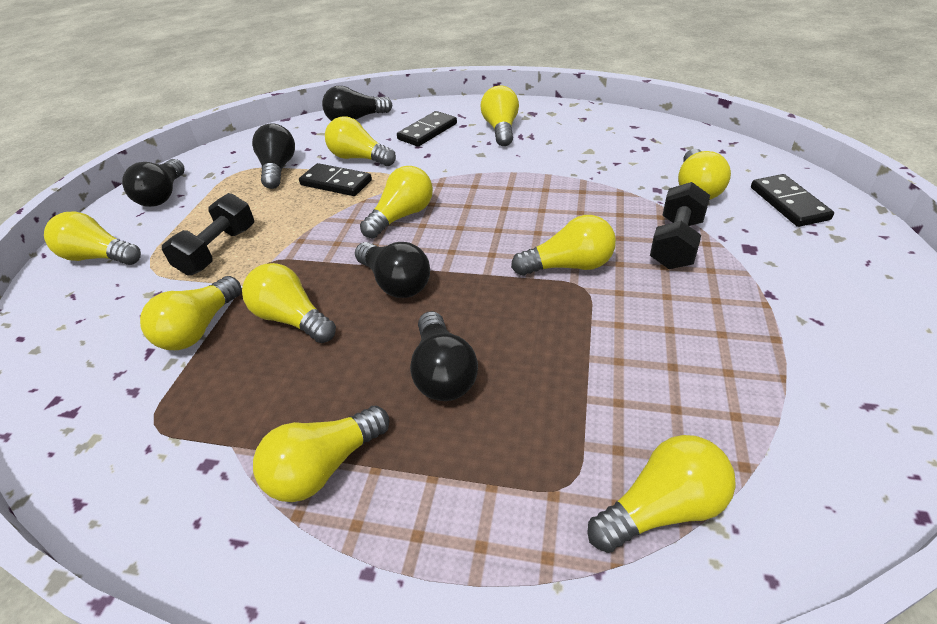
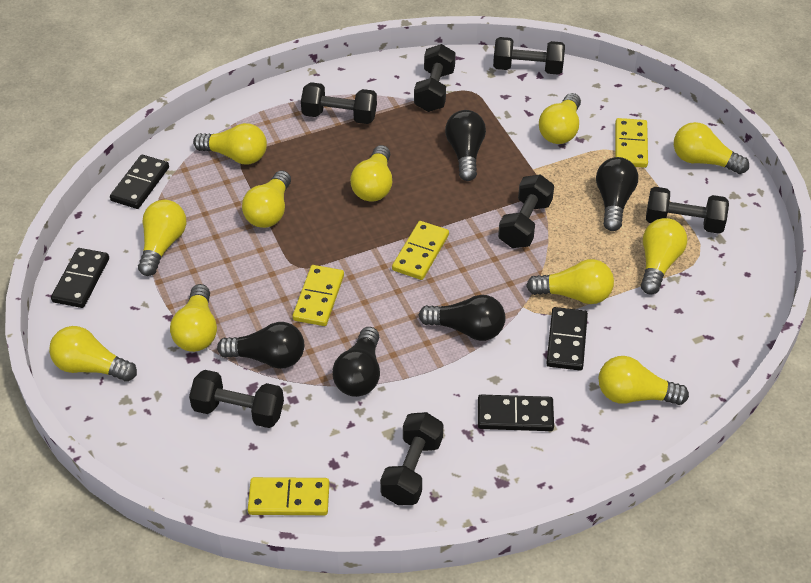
black domino: 3 -> 4
black dumbbell: 2 -> 7
yellow domino: 0 -> 4
yellow light bulb: 10 -> 11

